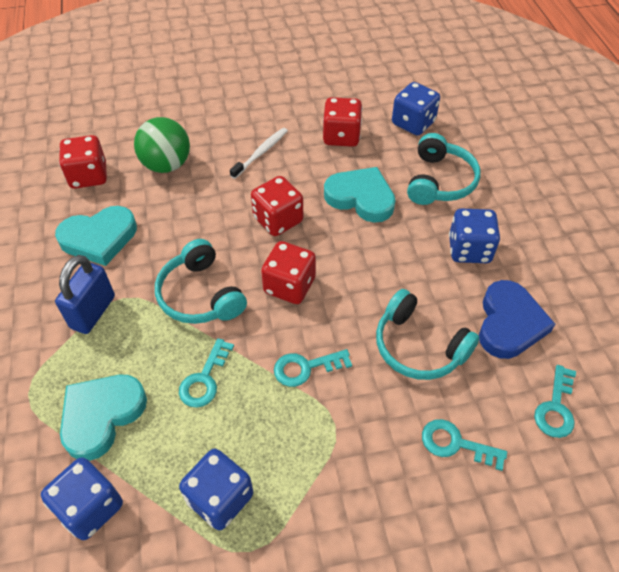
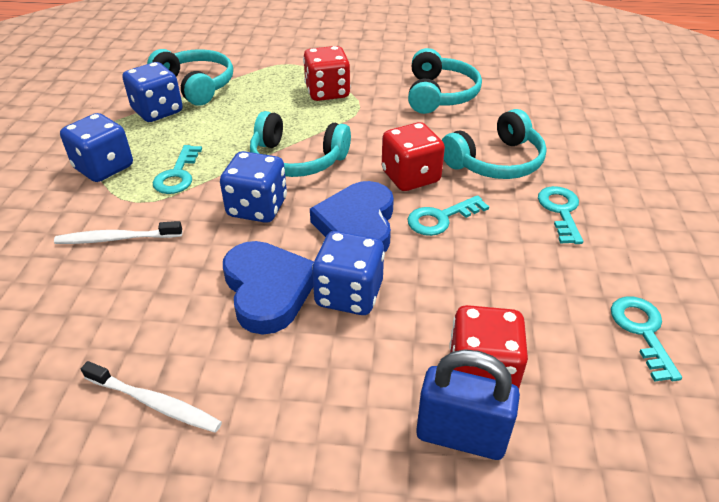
blue heart: 1 -> 2
green ball: 1 -> 0
red dice: 4 -> 3
turquoise headphones: 3 -> 4
turquoise heart: 3 -> 0
white toothbrush: 1 -> 2

